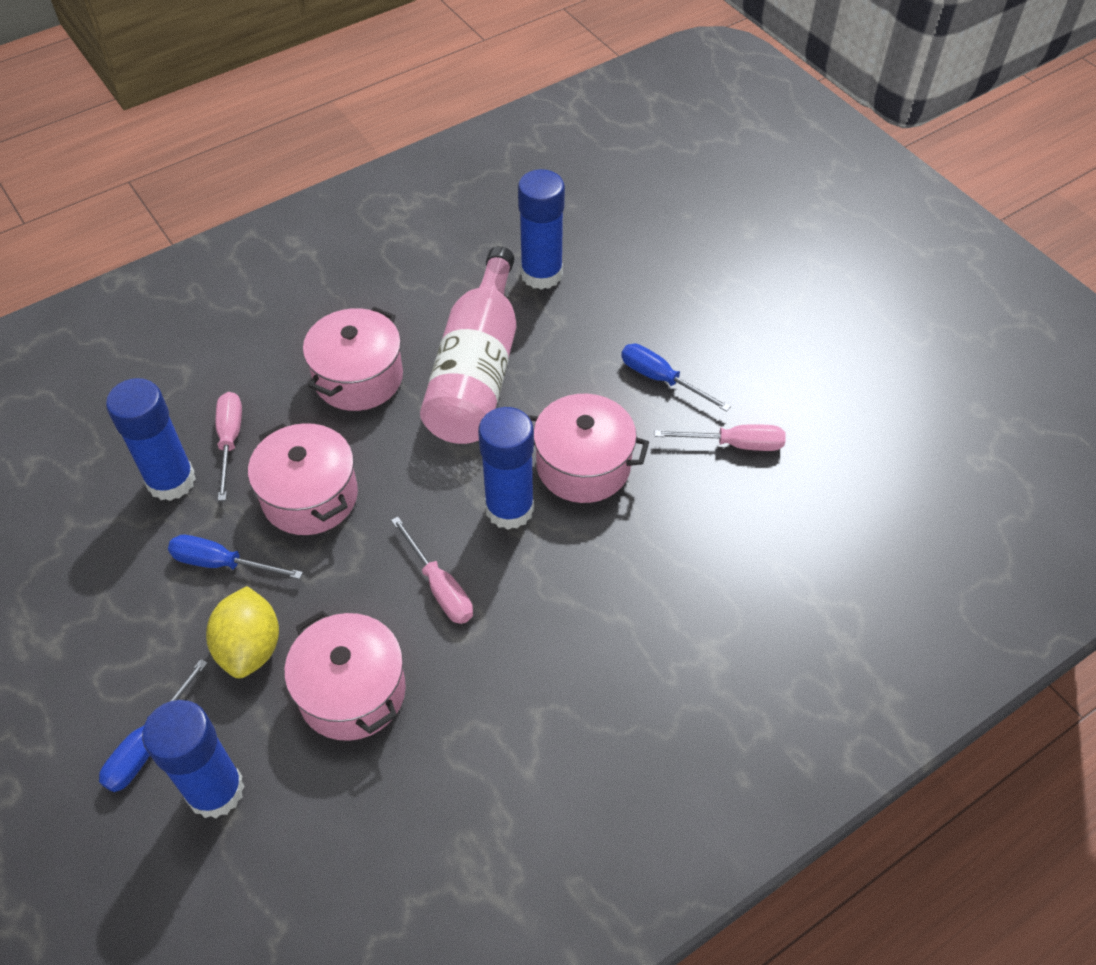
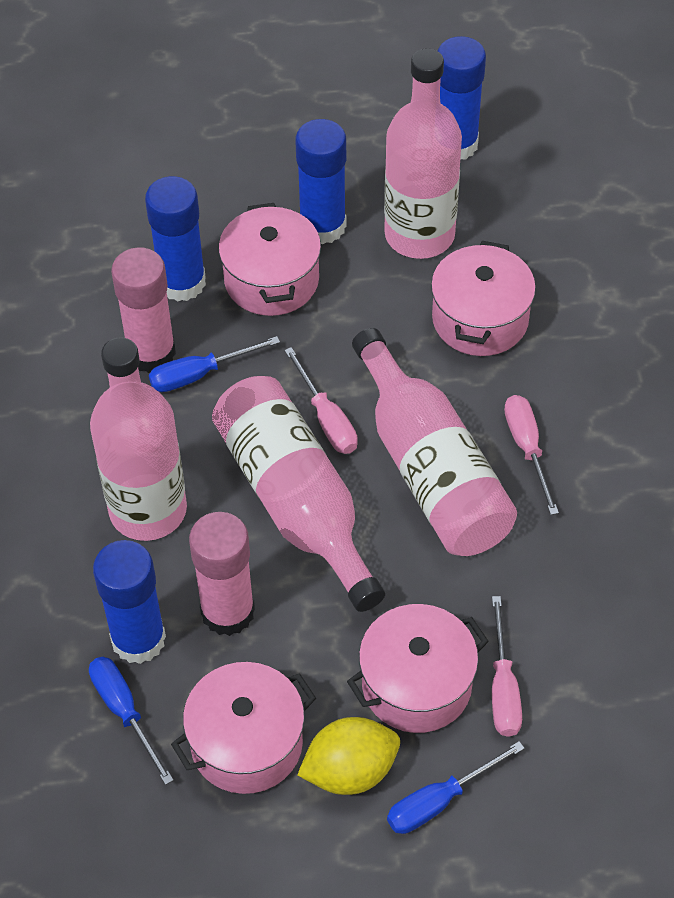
pink bottle: 1 -> 4
pink glue stick: 0 -> 2

